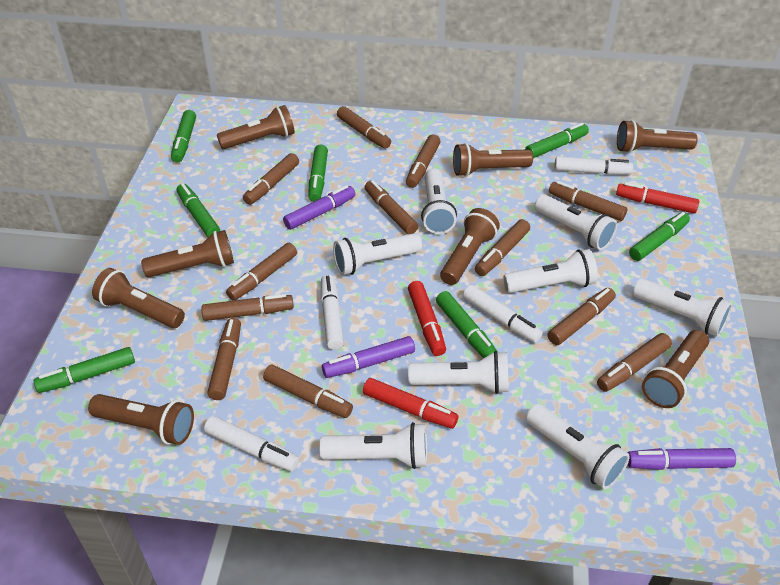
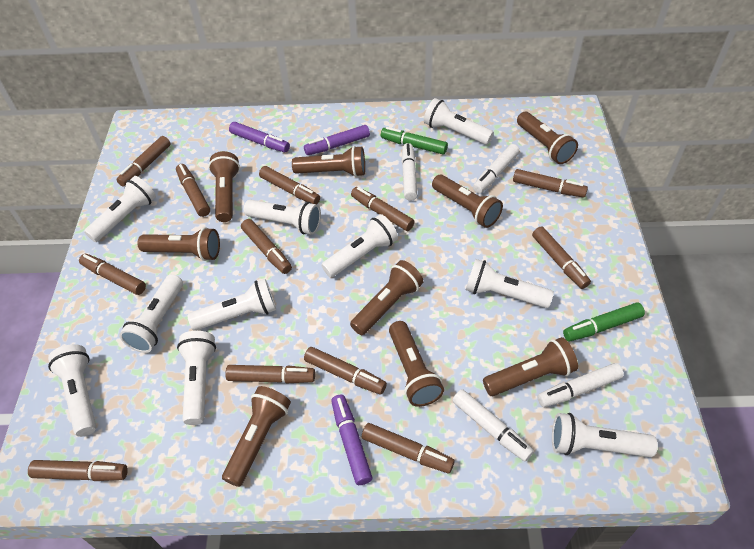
brown flashlight: 8 -> 9
green marker: 7 -> 2
red marker: 3 -> 0
white flashlight: 8 -> 10

